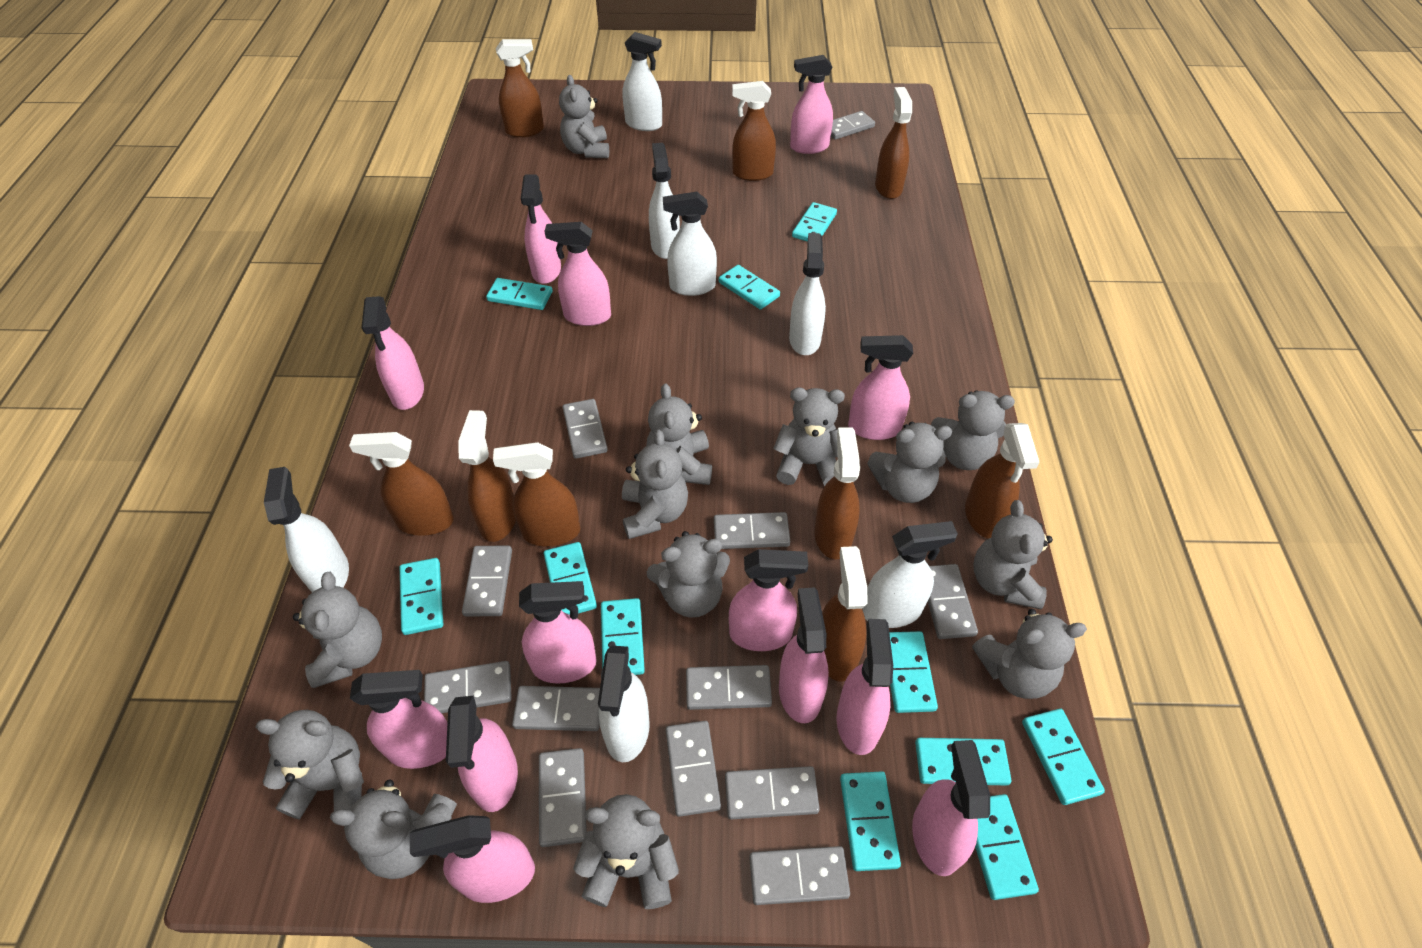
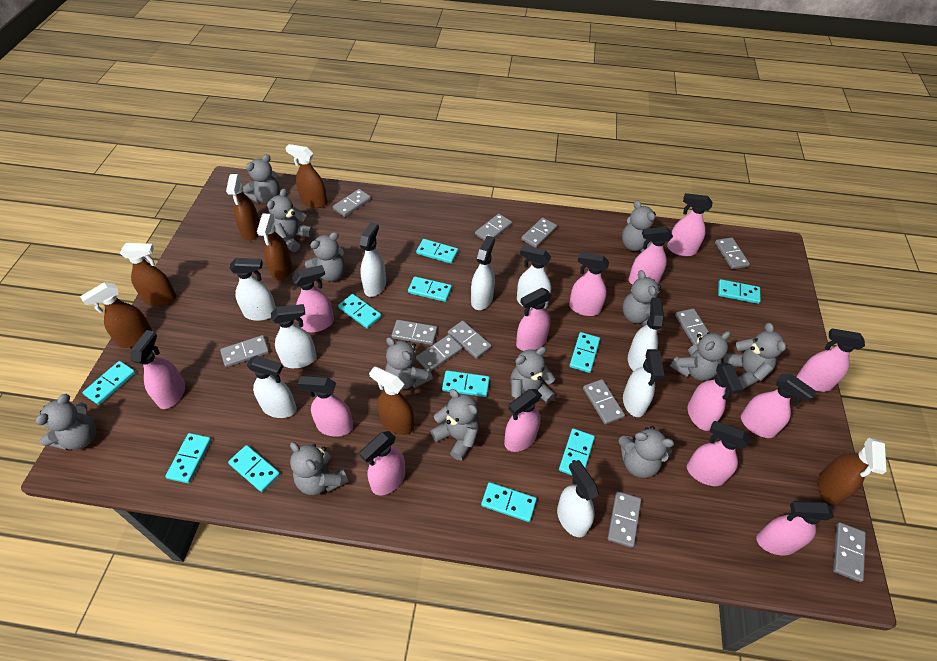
brown spray bottle: 9 -> 7
pink spray bottle: 13 -> 14
white spray bottle: 7 -> 9

